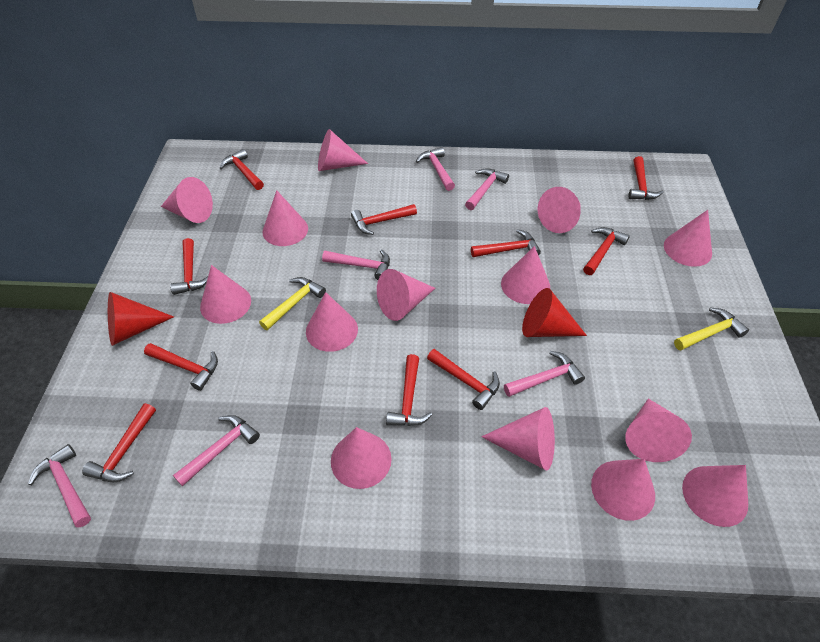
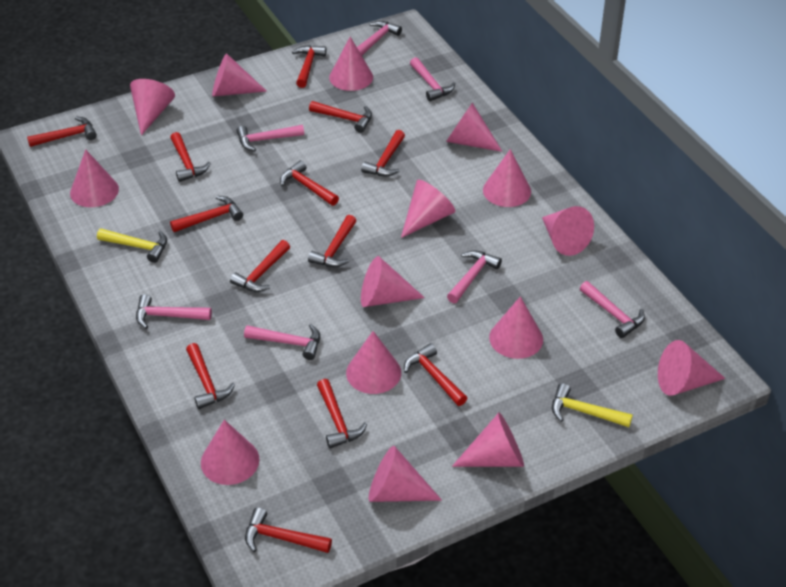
pink cone: 14 -> 15
pink hammer: 6 -> 7
red cone: 2 -> 0
red hammer: 10 -> 13

